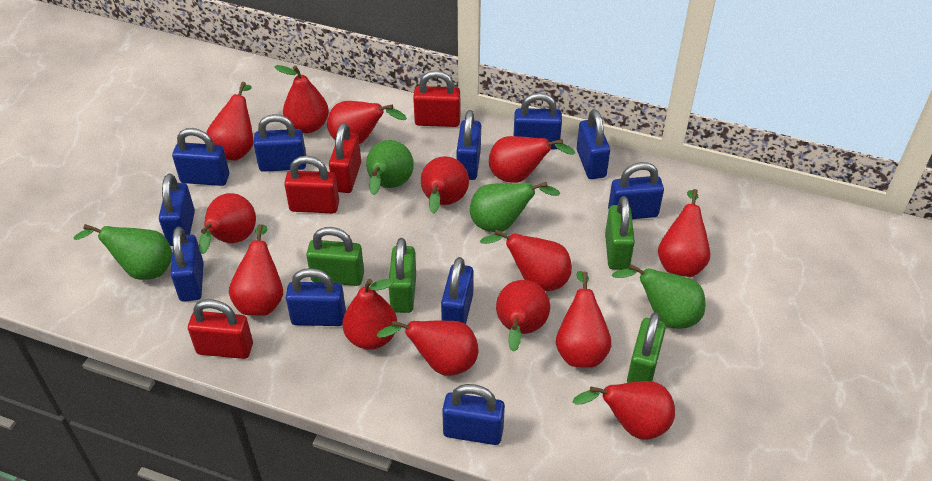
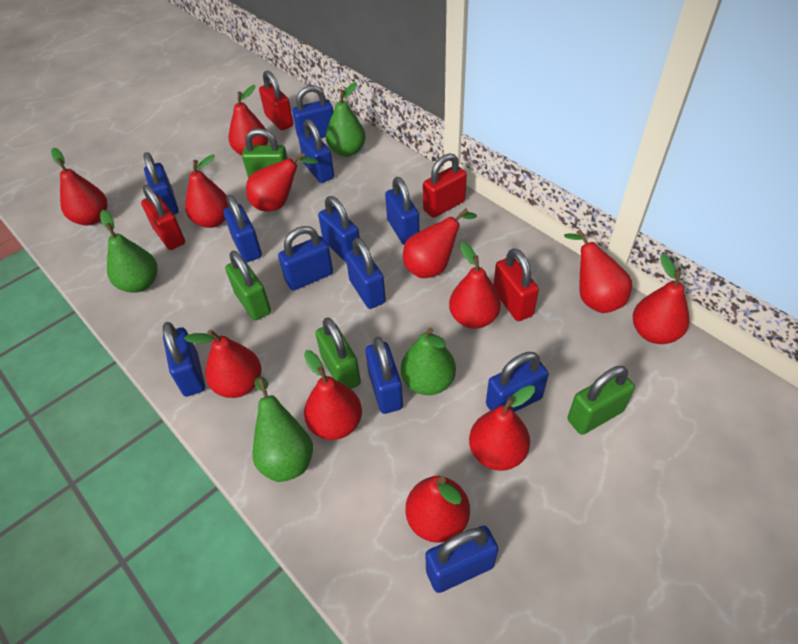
blue padlock: 11 -> 12
red pear: 14 -> 12

